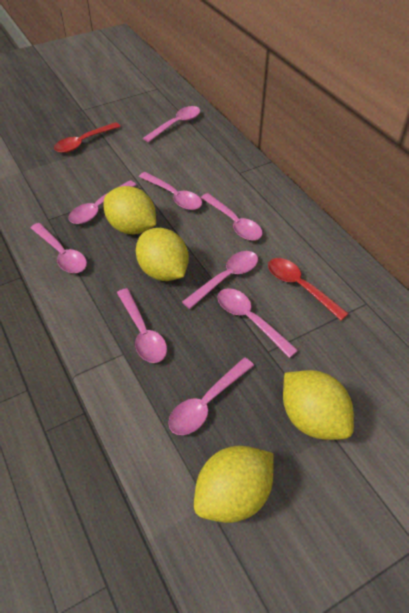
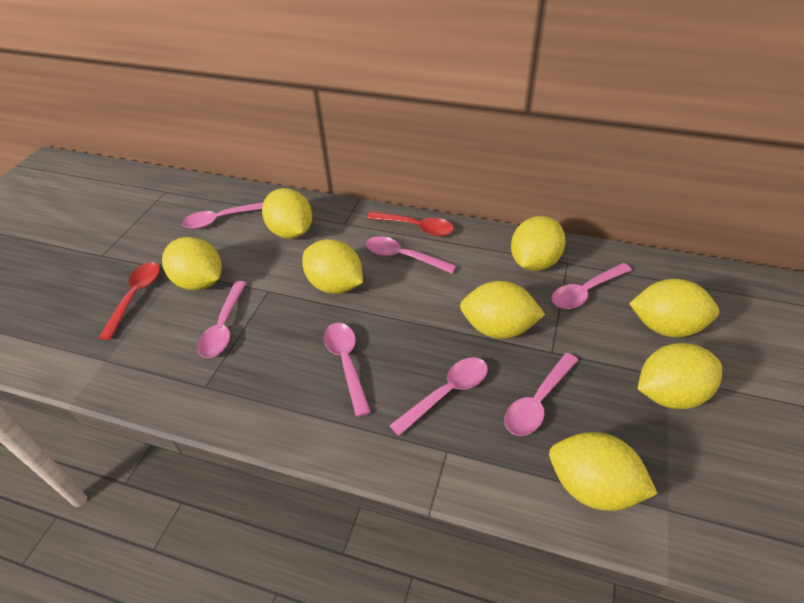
pink spoon: 9 -> 7
yellow lemon: 4 -> 8

